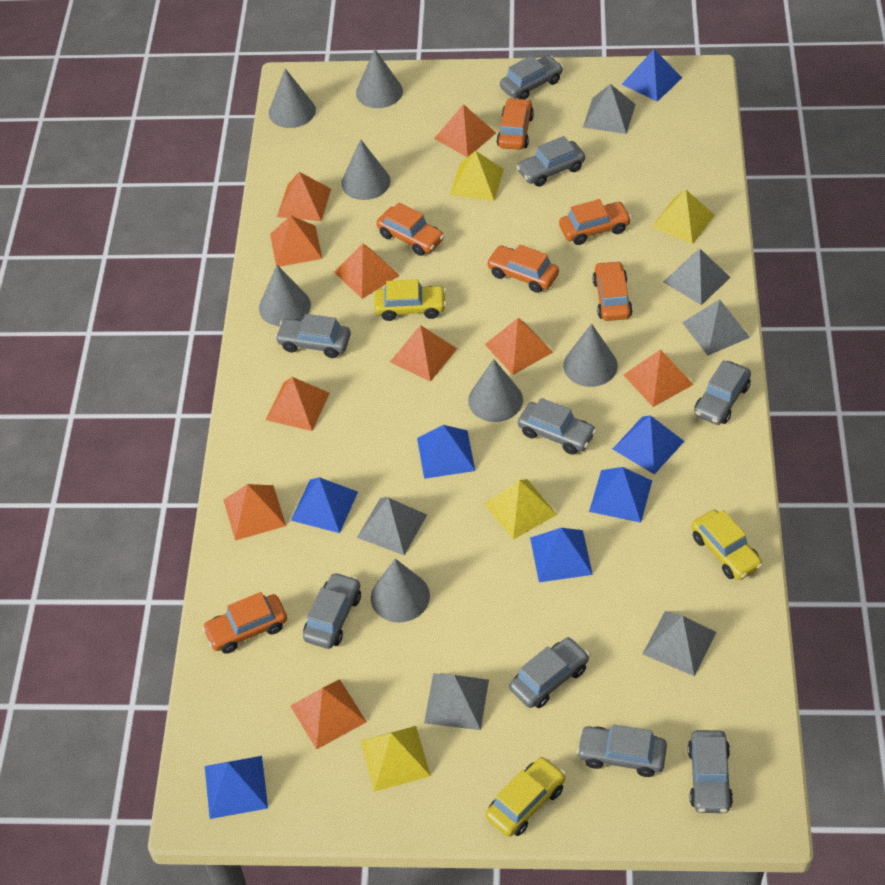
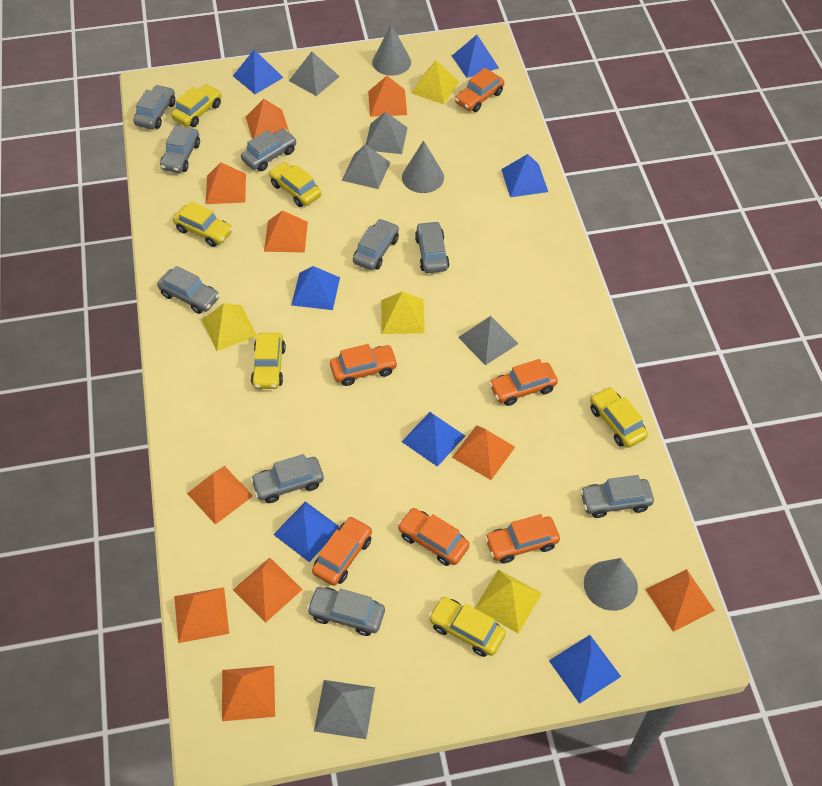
grey cone: 7 -> 3
grey pyramid: 6 -> 5
yellow car: 3 -> 6

